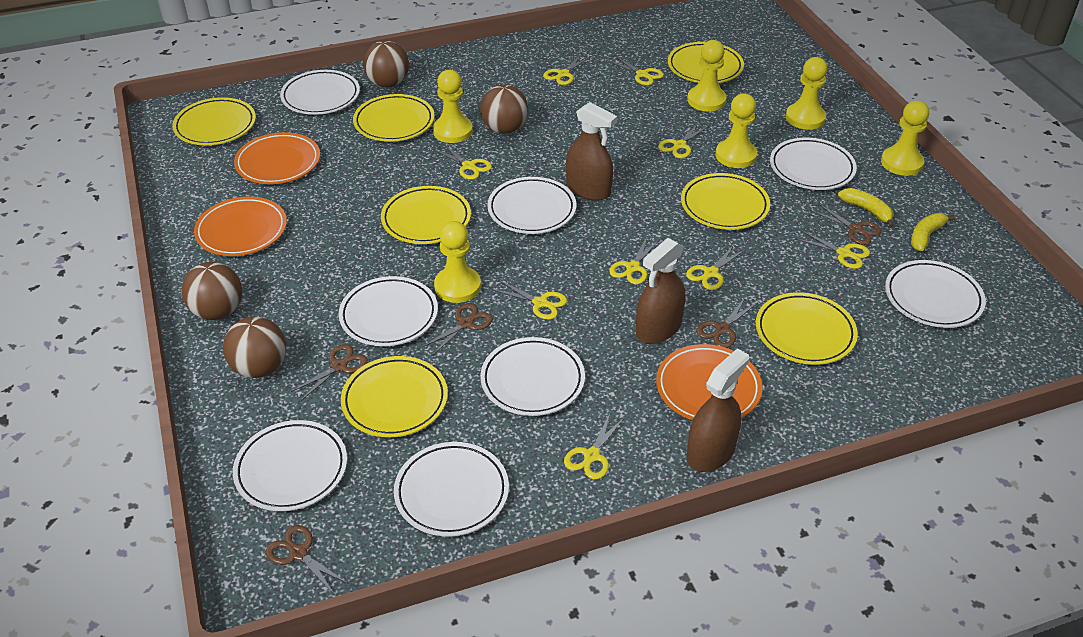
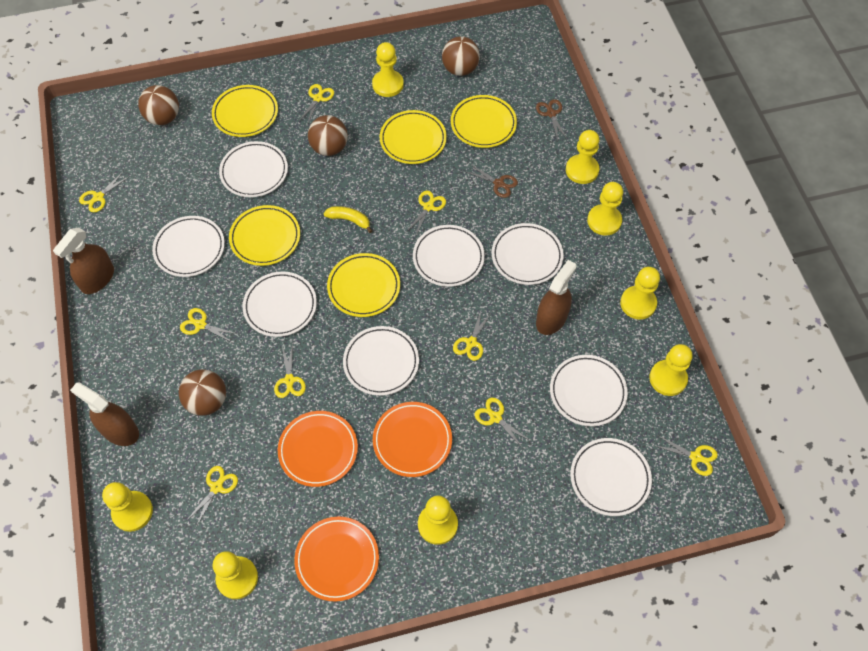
brown scissors: 5 -> 2
yellow banana: 2 -> 1
yellow pawn: 6 -> 8
yellow plate: 7 -> 5

